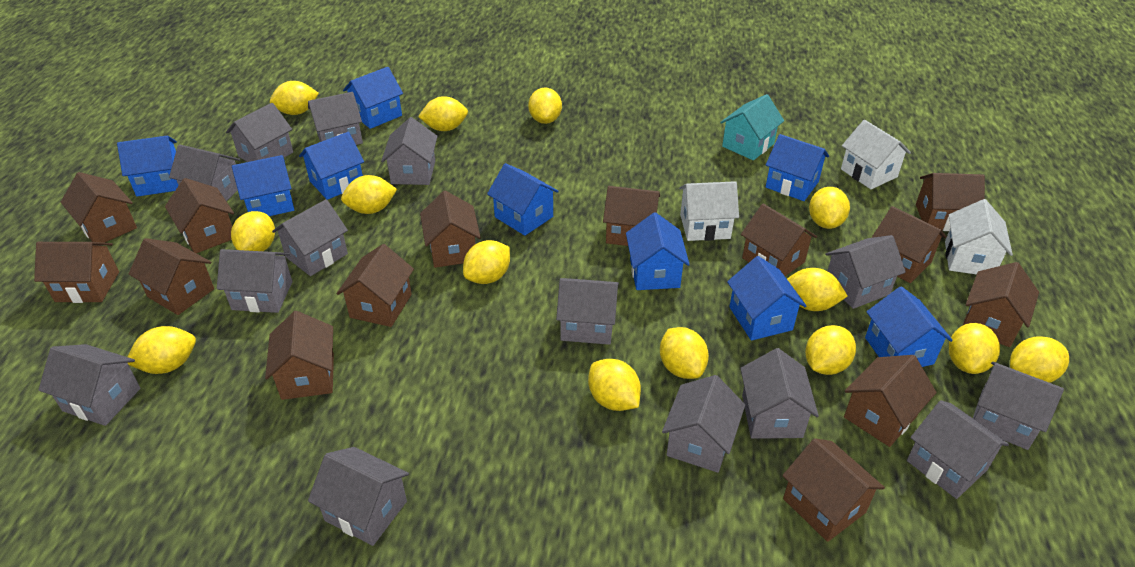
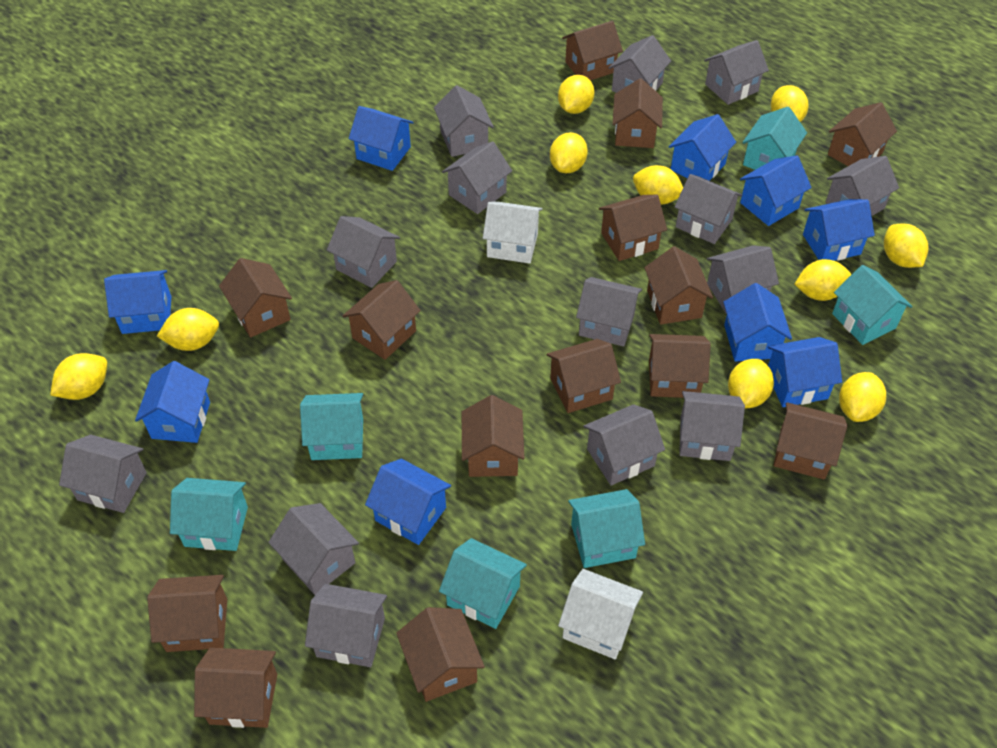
turquoise house: 1 -> 6
white house: 3 -> 2
yellow lemon: 14 -> 10

